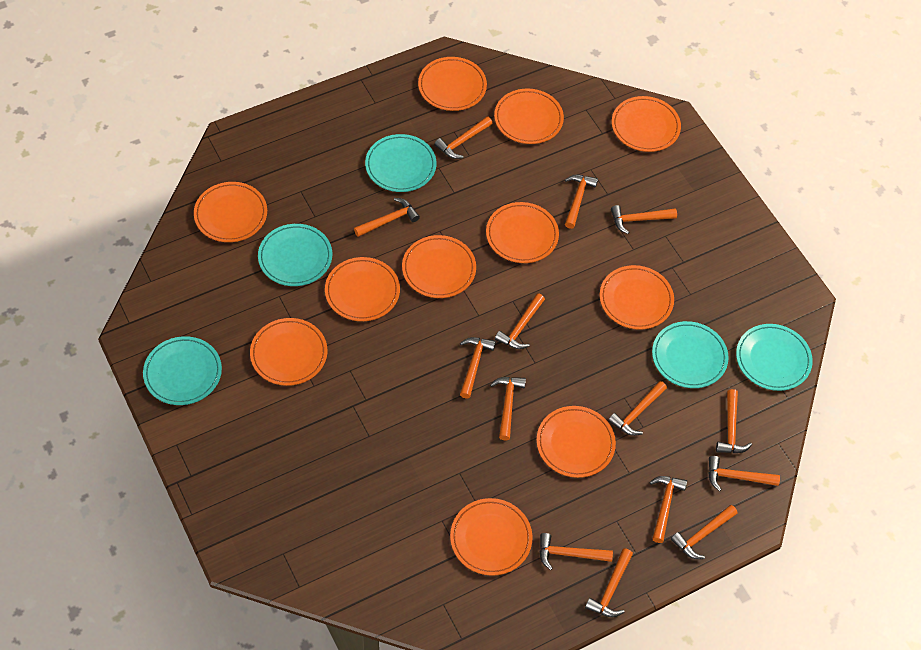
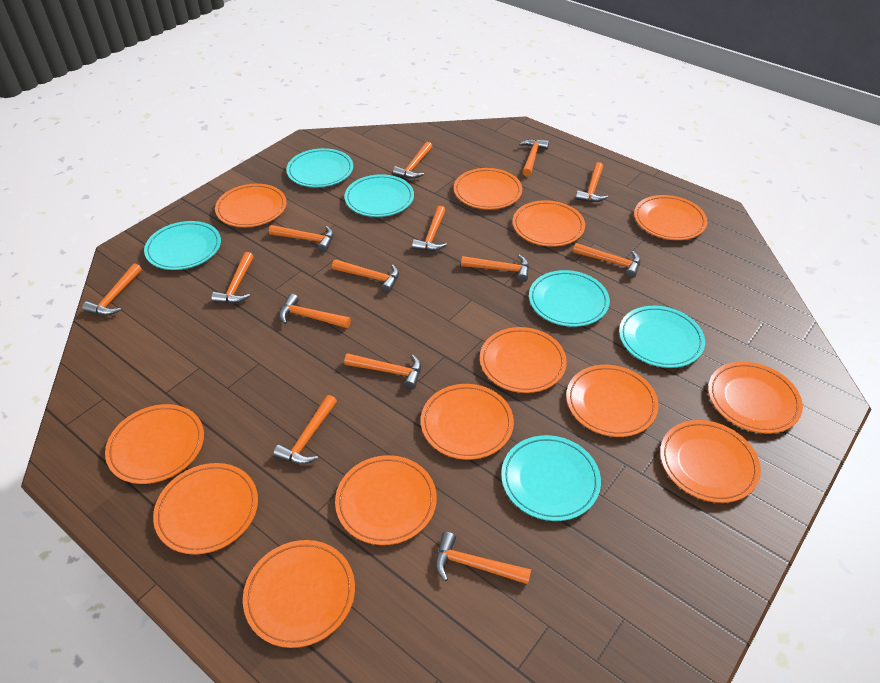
orange plate: 11 -> 13
turquoise plate: 5 -> 6

